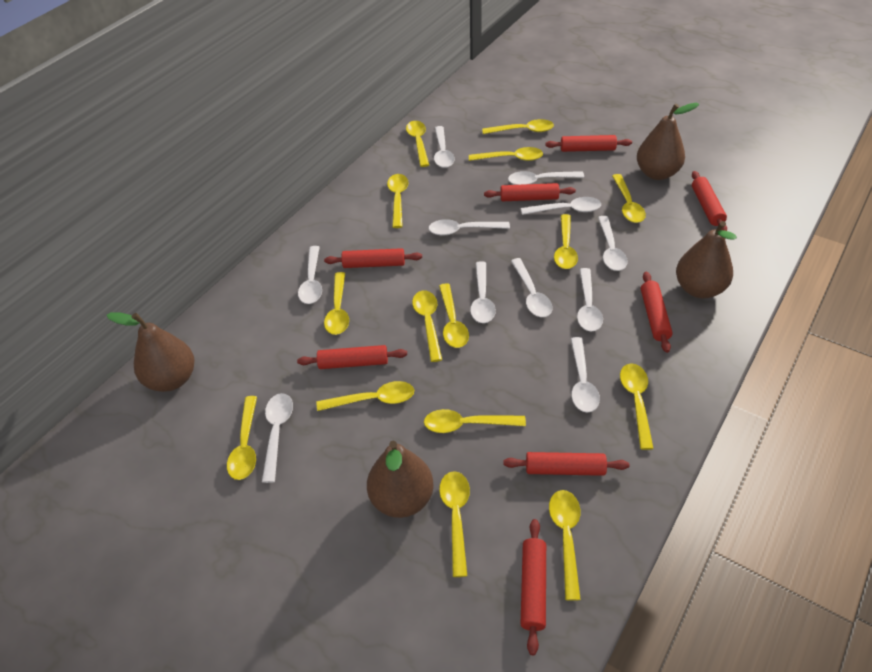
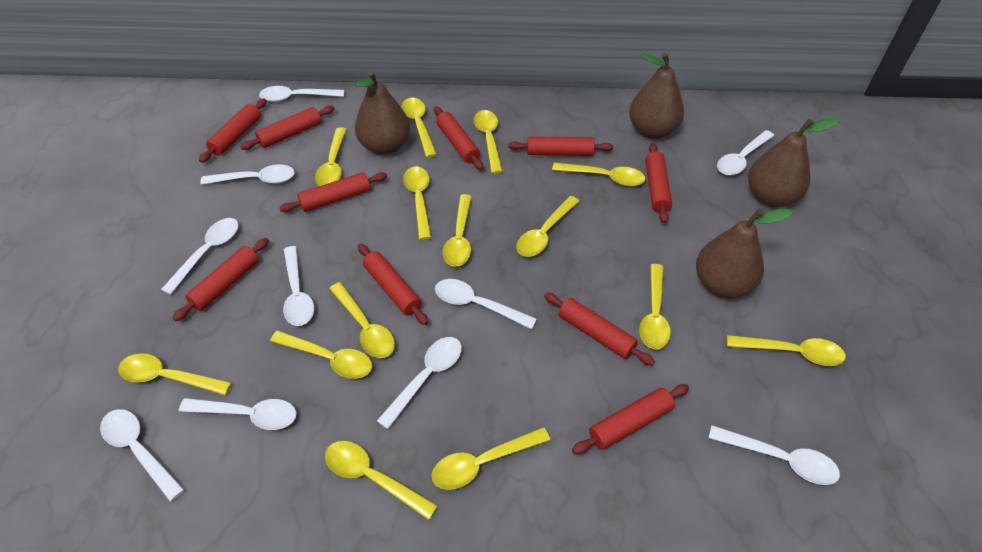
red rolling pin: 8 -> 10
white spoon: 11 -> 10
yellow spoon: 15 -> 14

